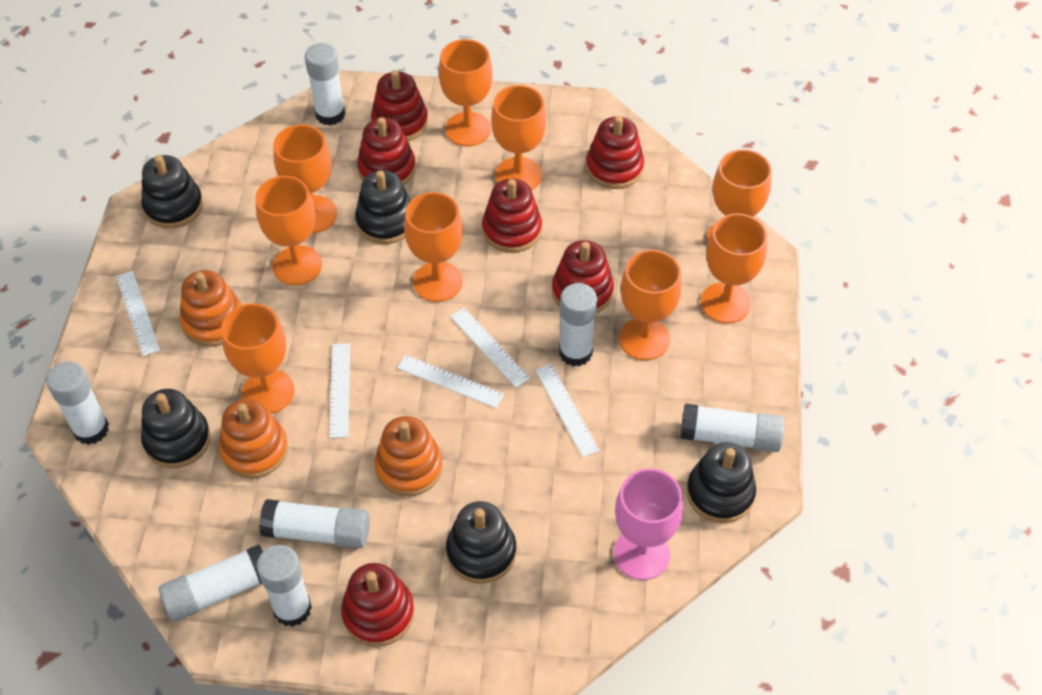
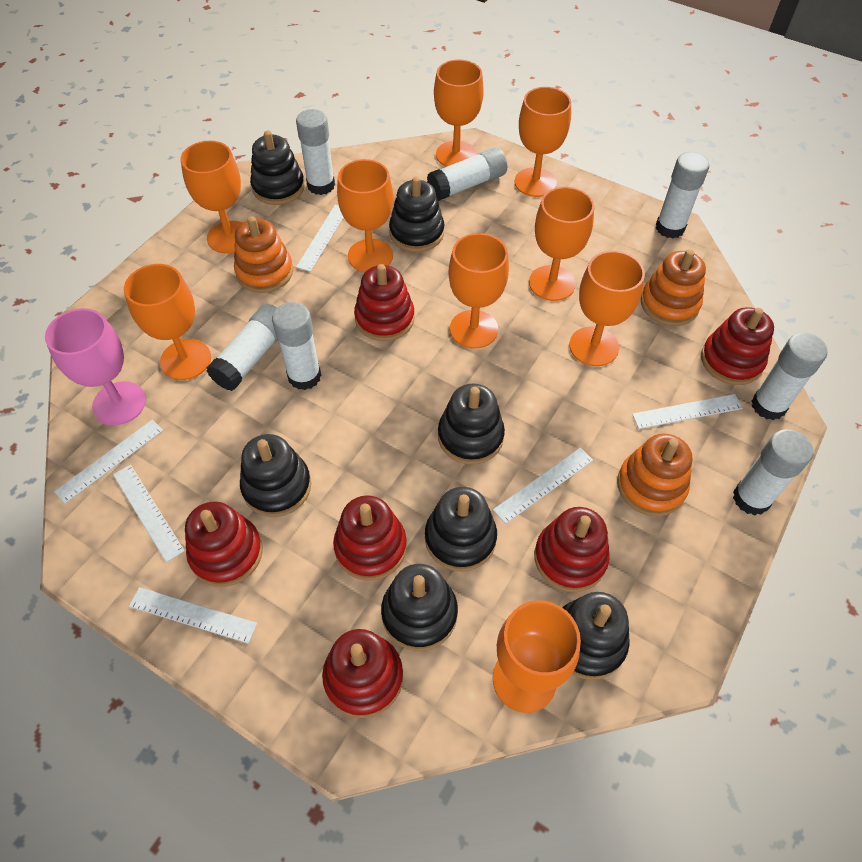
black stacking toy: 5 -> 7
white ruler: 5 -> 6

